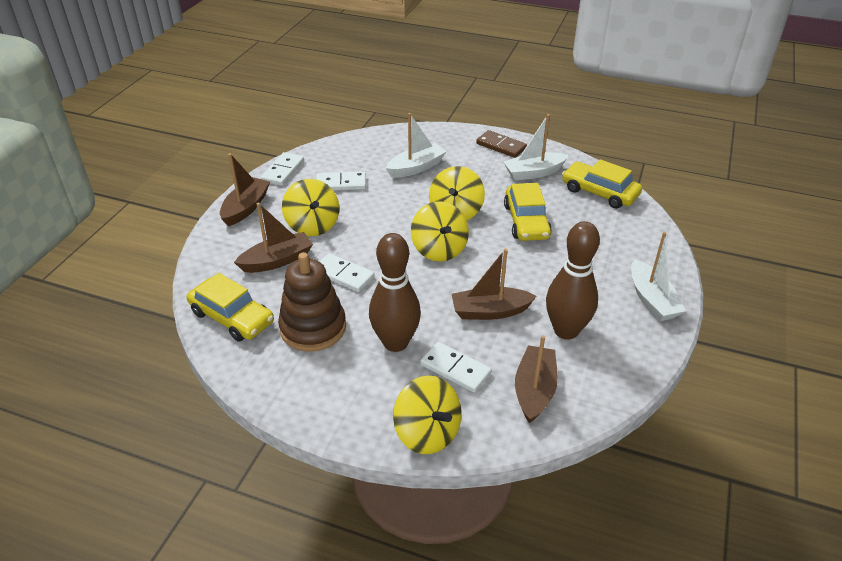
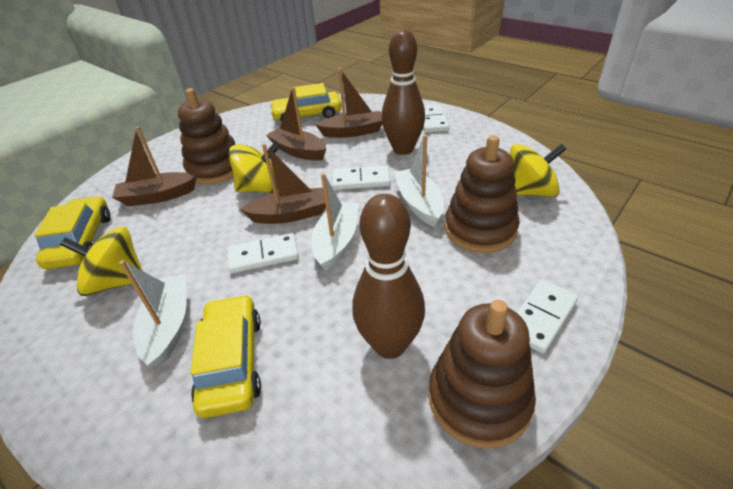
brown domino: 1 -> 0
brown stacking toy: 1 -> 3
yellow spinning top: 4 -> 3

